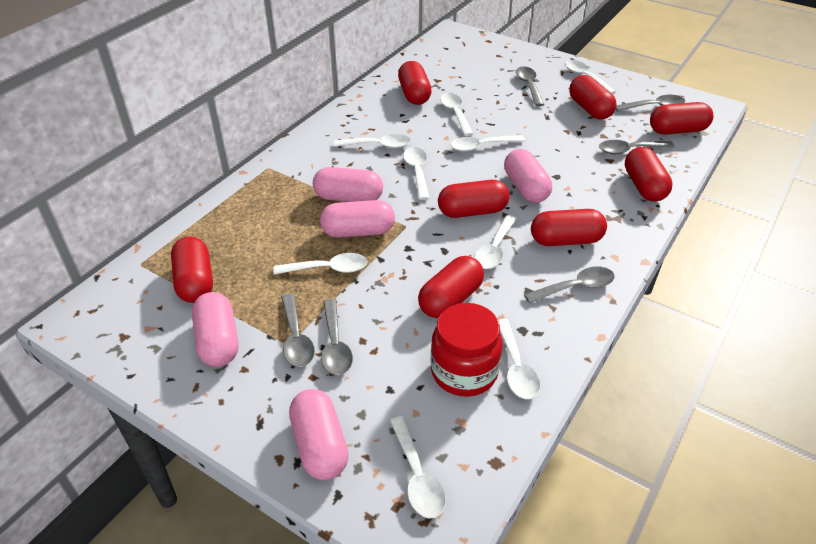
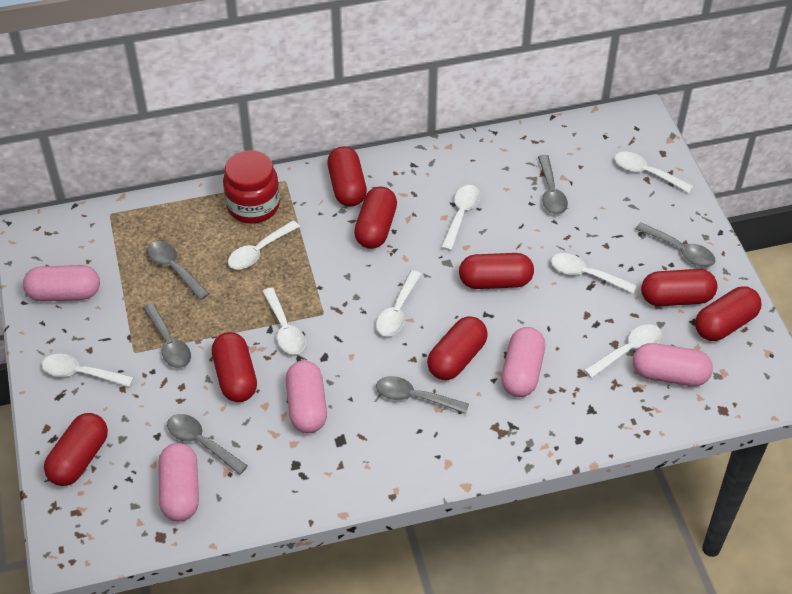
white spoon: 9 -> 8

